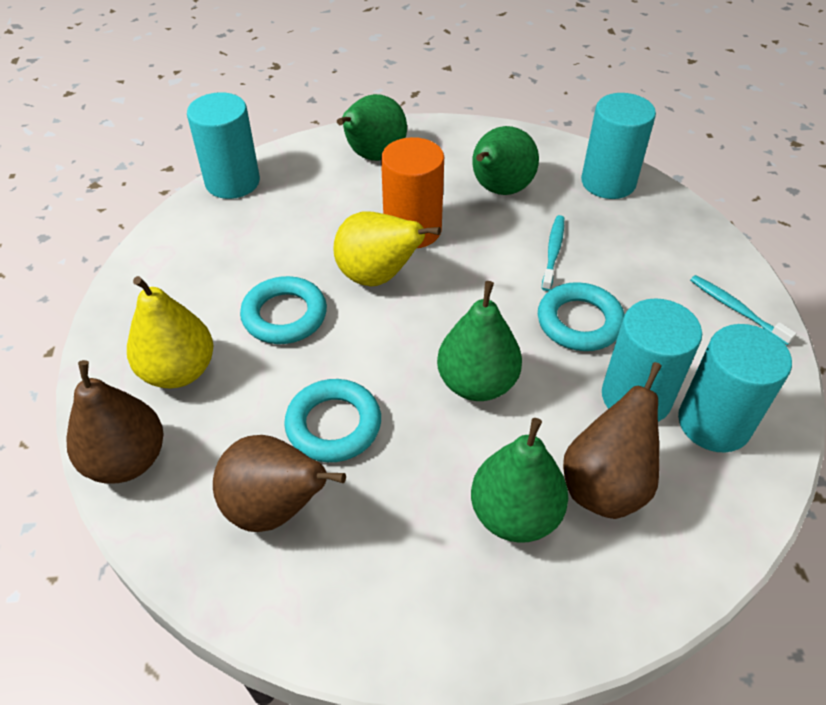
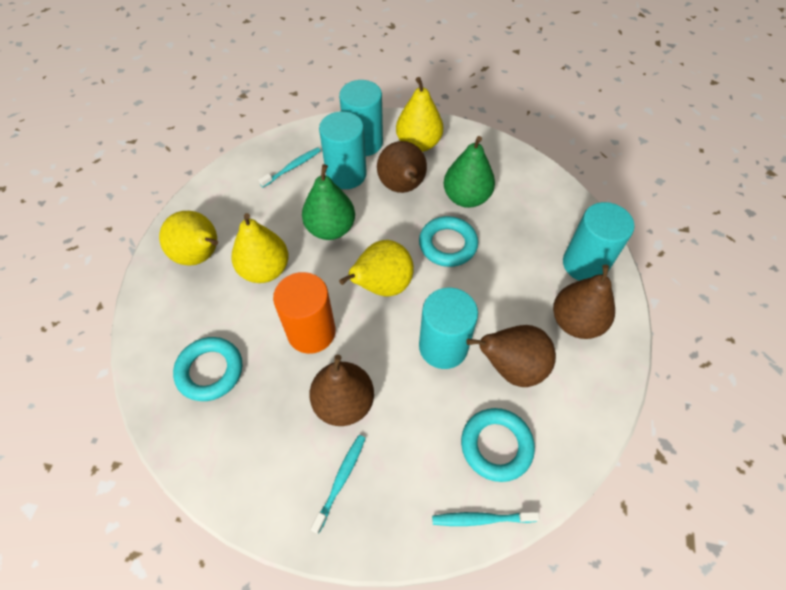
brown pear: 3 -> 4
green pear: 4 -> 2
turquoise toothbrush: 2 -> 3
yellow pear: 2 -> 4

